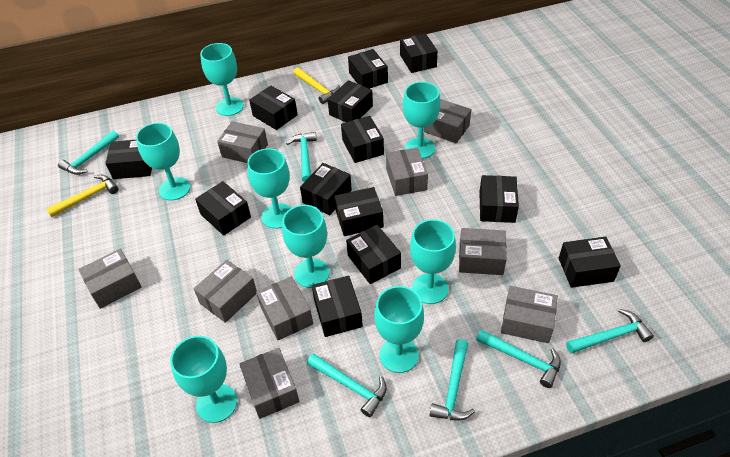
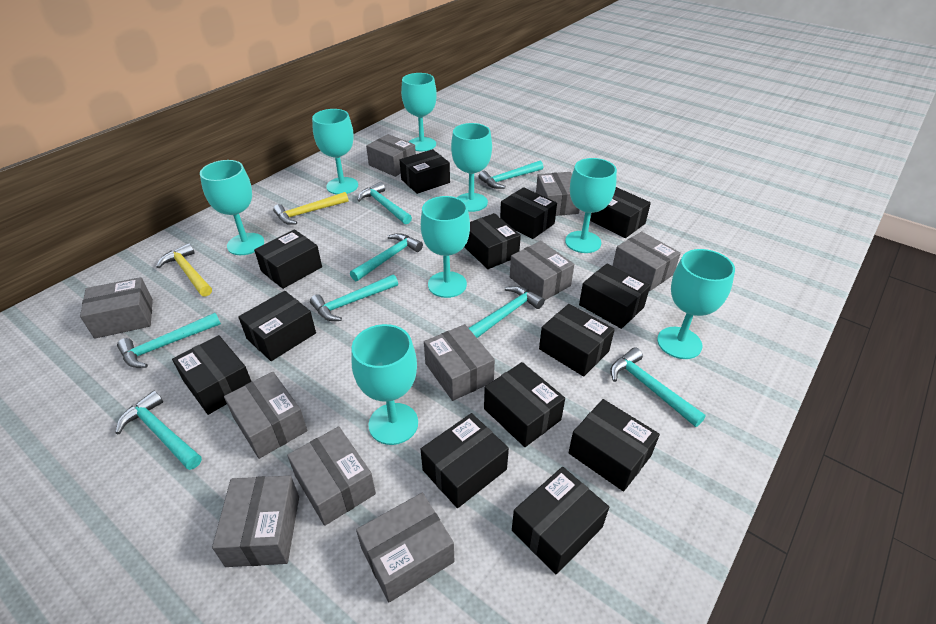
grey box: 9 -> 10
turquoise hammer: 6 -> 8

